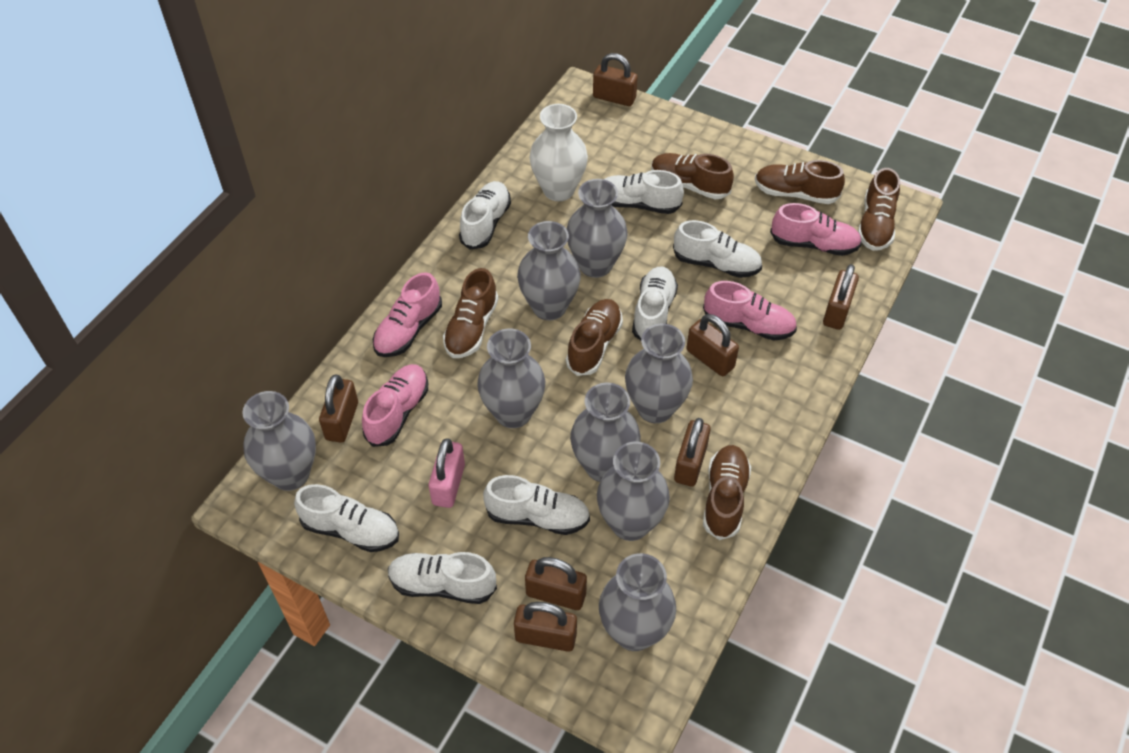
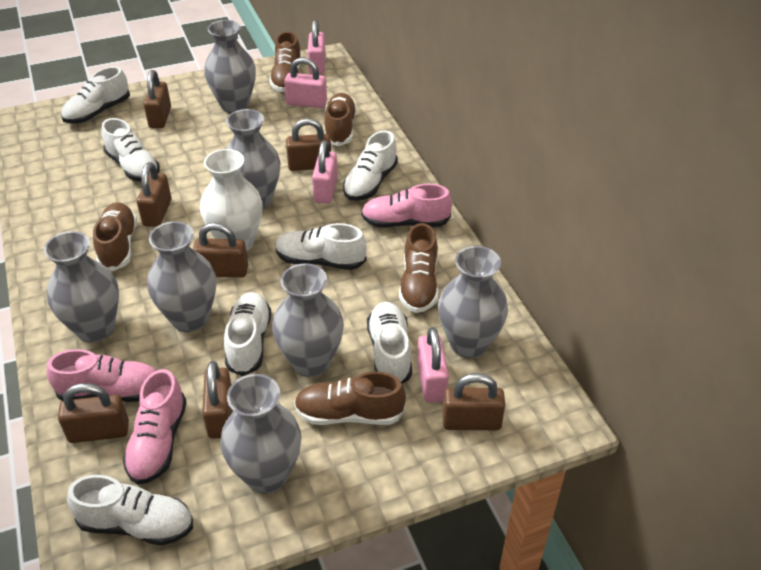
brown shoe: 6 -> 5
grey vase: 8 -> 7
pink padlock: 1 -> 4
pink shoe: 4 -> 3

